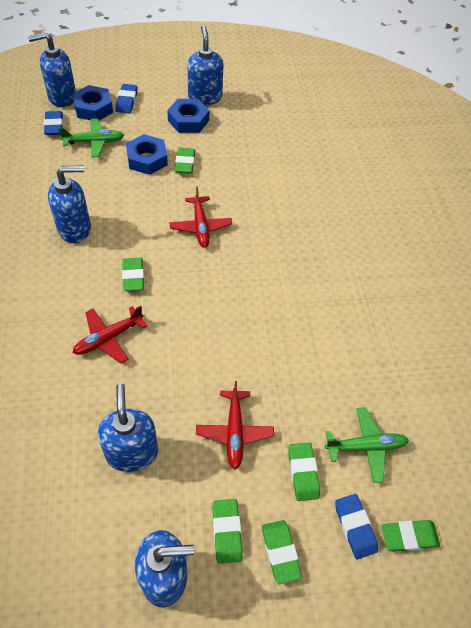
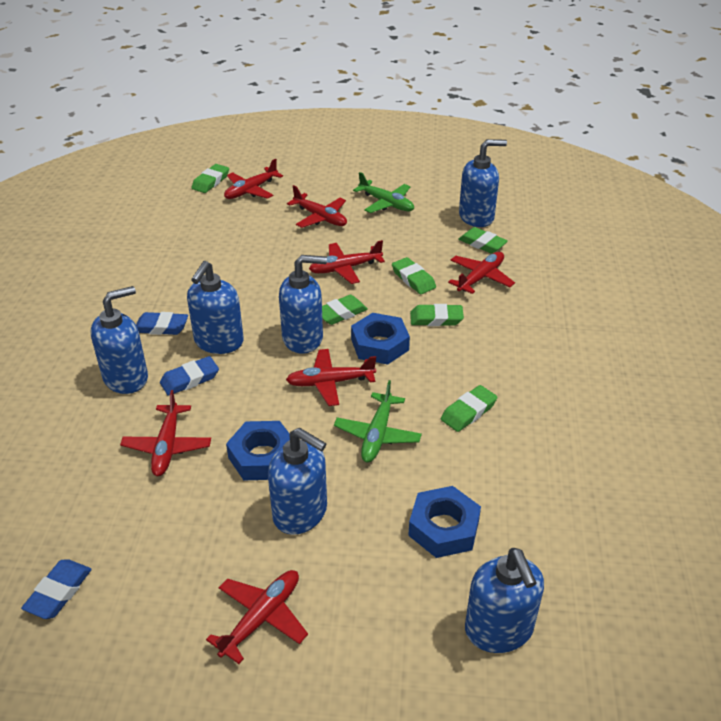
blue soap dispenser: 5 -> 6
red plane: 3 -> 7

